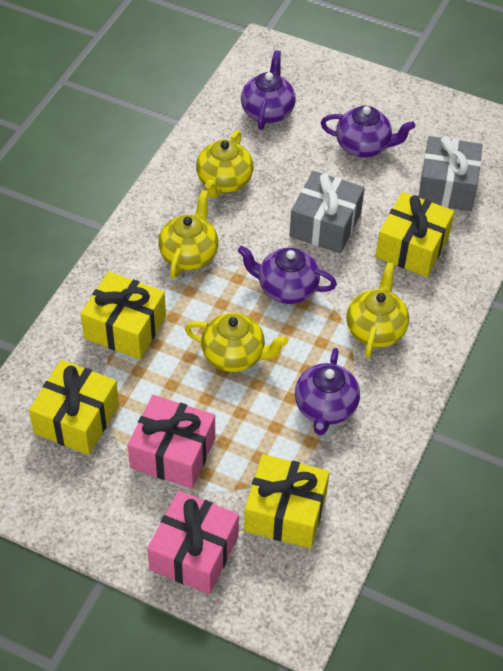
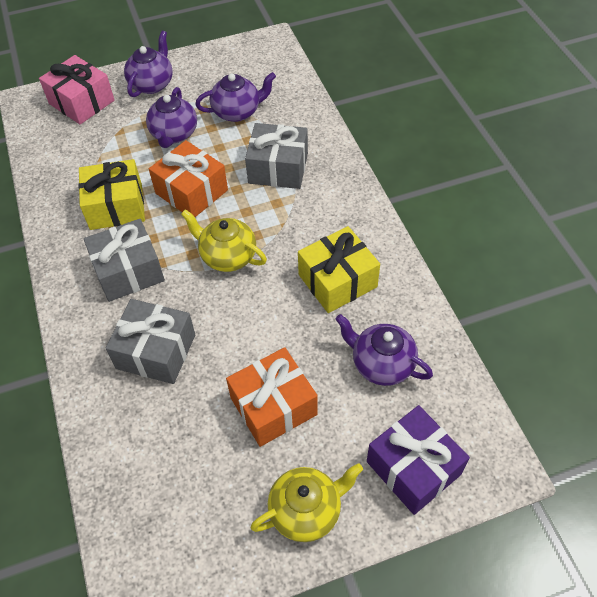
grey gift: 2 -> 3
orange gift: 0 -> 2
pink gift: 2 -> 1
purple gift: 0 -> 1
yellow gift: 4 -> 2
yellow teapot: 4 -> 2

